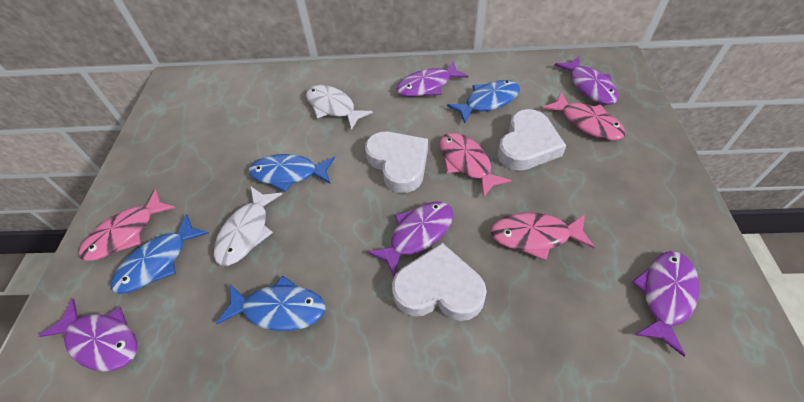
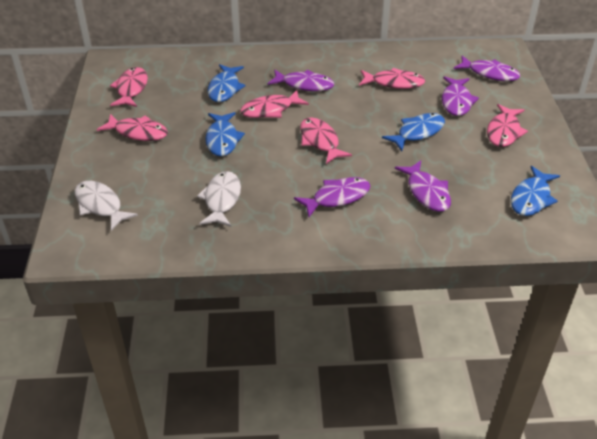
pink fish: 4 -> 6
white heart: 3 -> 0

